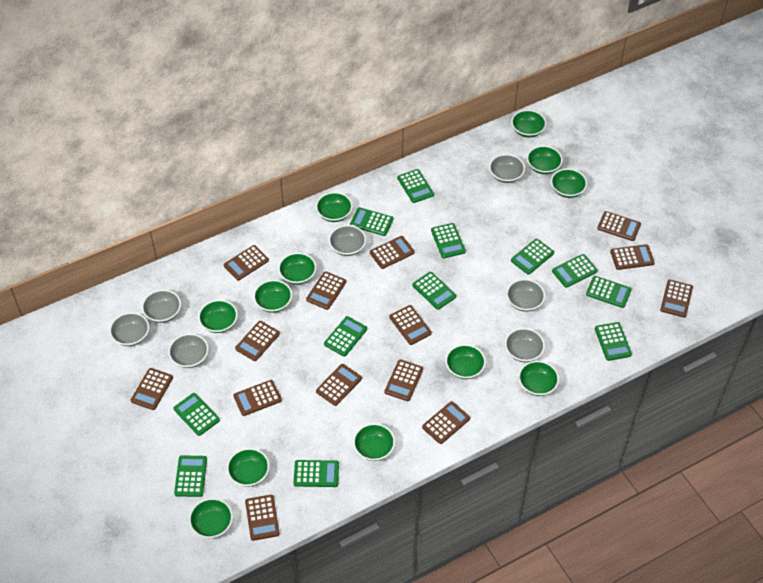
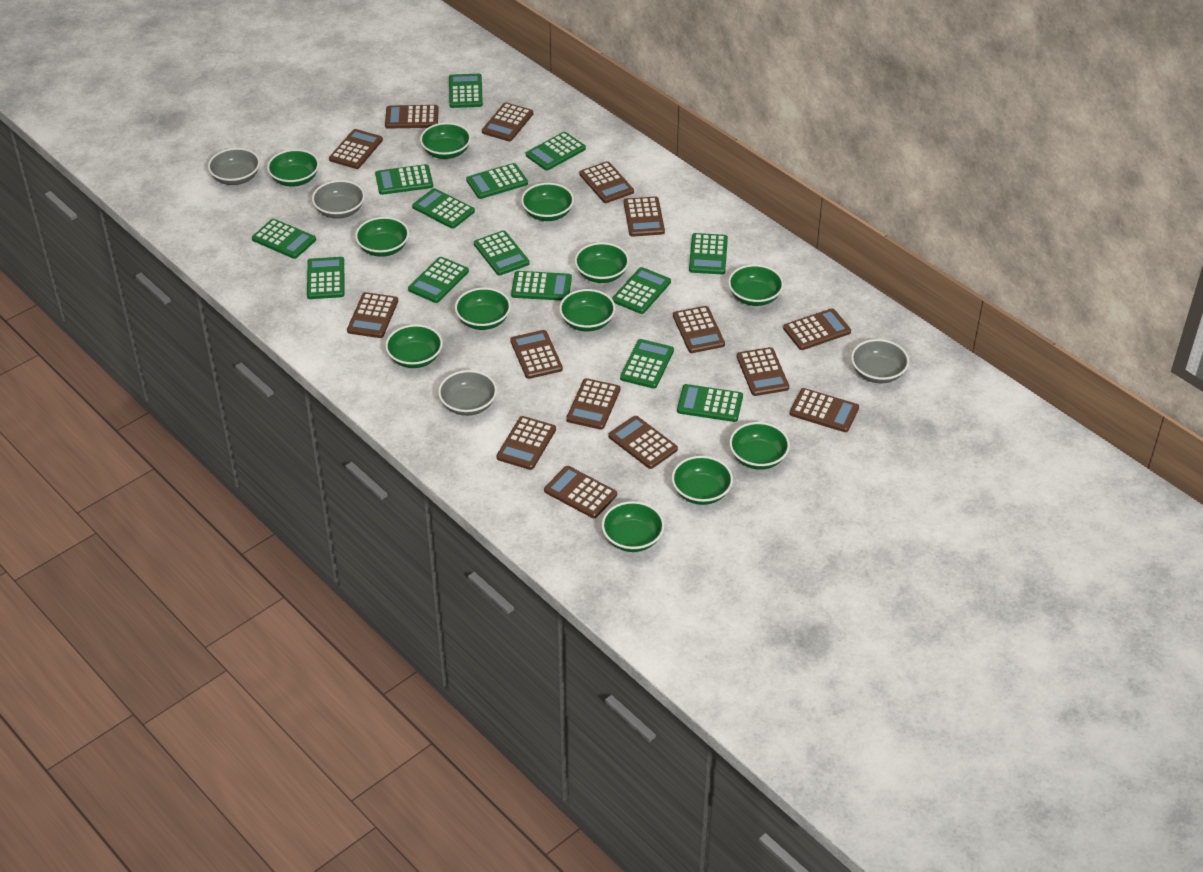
brown calculator: 14 -> 15
green calculator: 12 -> 14
grey bowl: 7 -> 4

